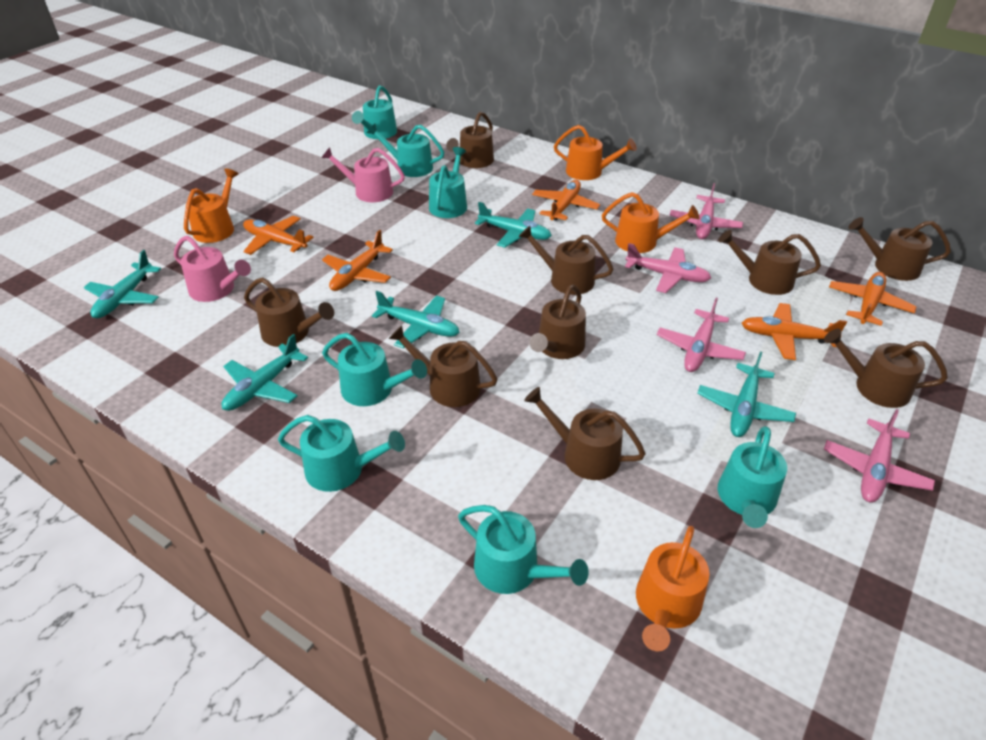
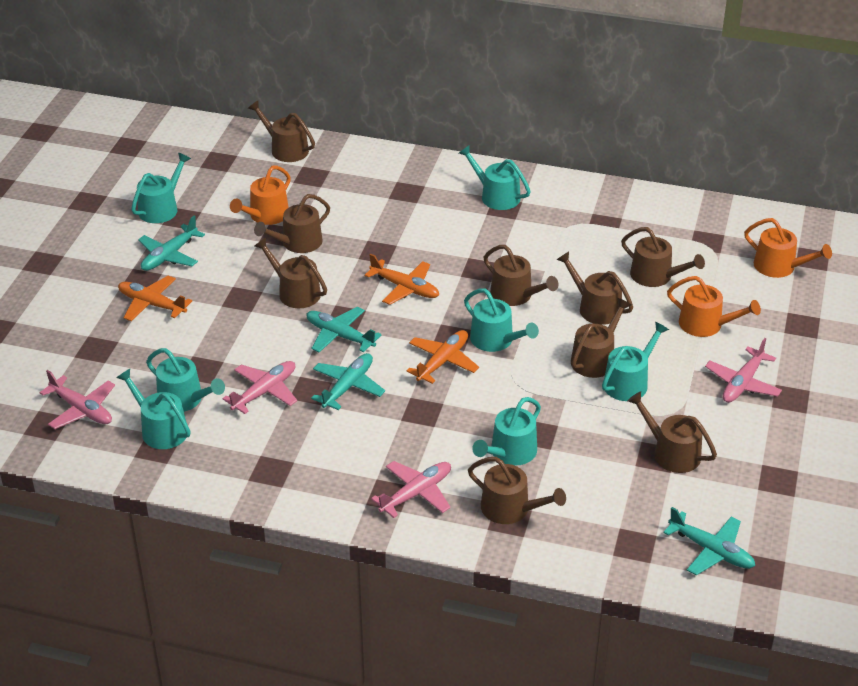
orange plane: 5 -> 3
orange watering can: 4 -> 3
pink watering can: 2 -> 0
turquoise plane: 5 -> 4

